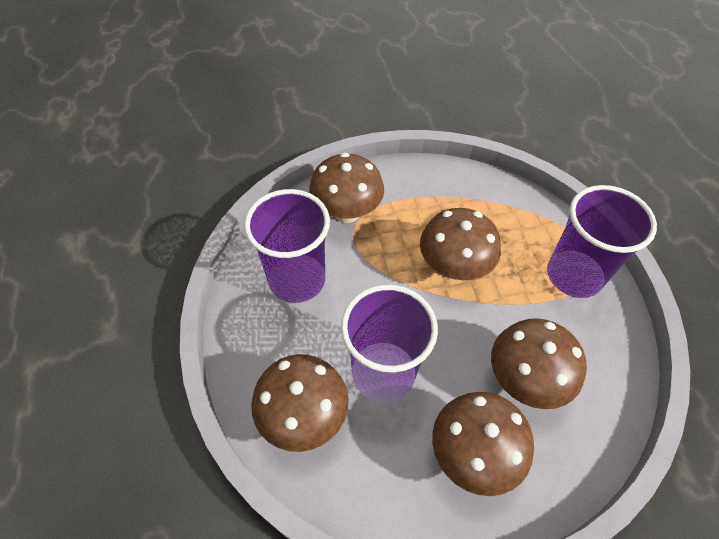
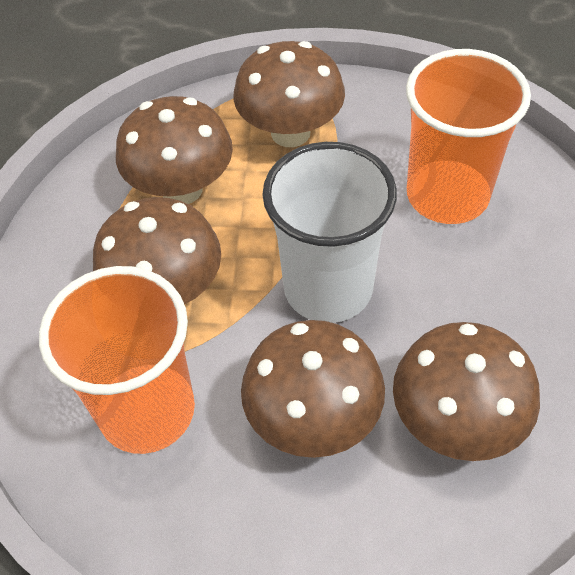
orange cup: 0 -> 2
purple cup: 3 -> 0
white cup: 0 -> 1

